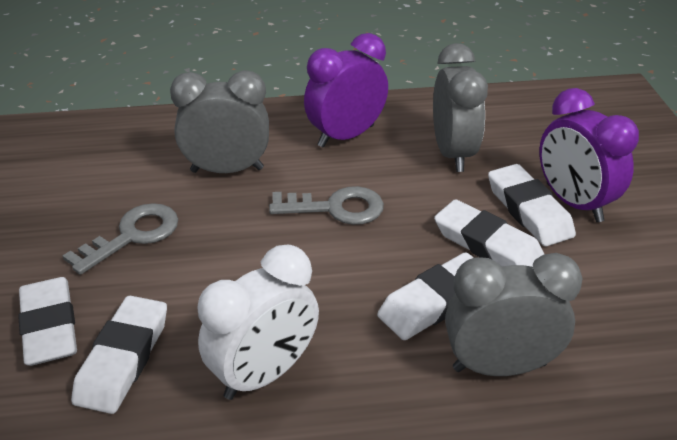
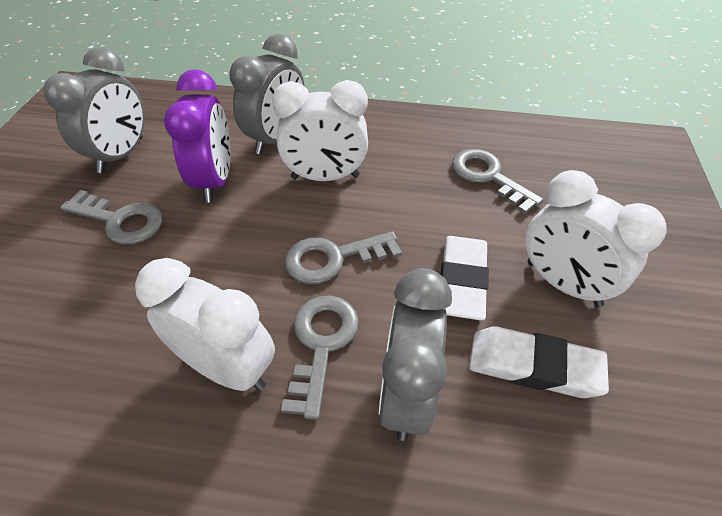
grey key: 2 -> 4
purple clock: 2 -> 1
white clock: 1 -> 3
white eraser: 5 -> 2

